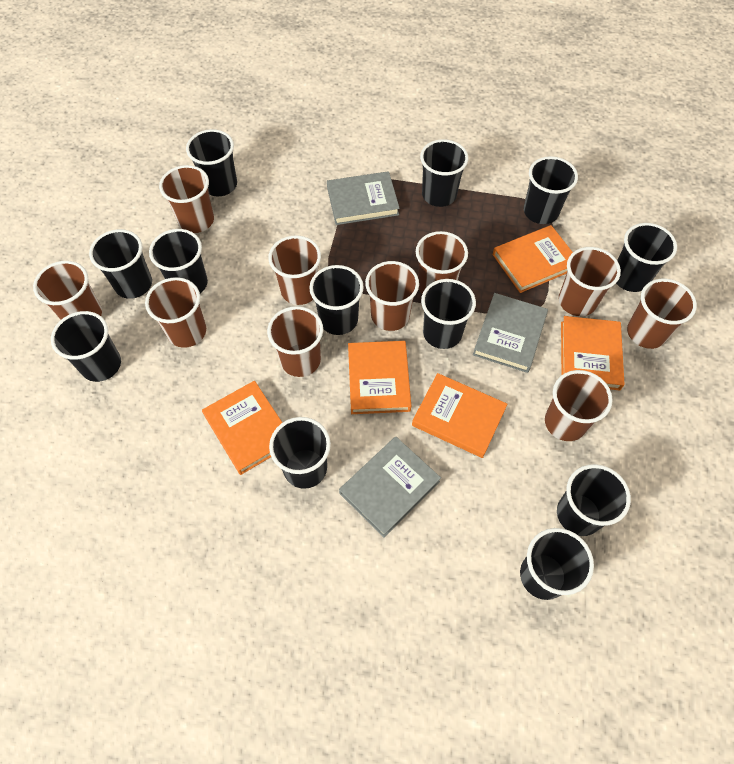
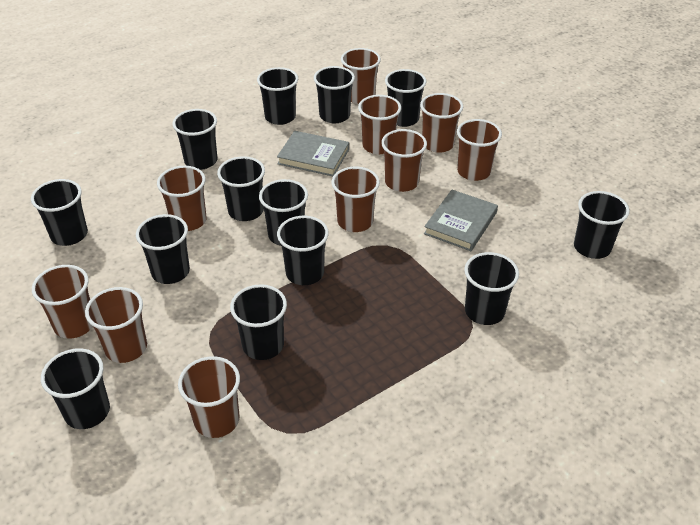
black cup: 12 -> 13
grey book: 3 -> 2
orange book: 5 -> 0

